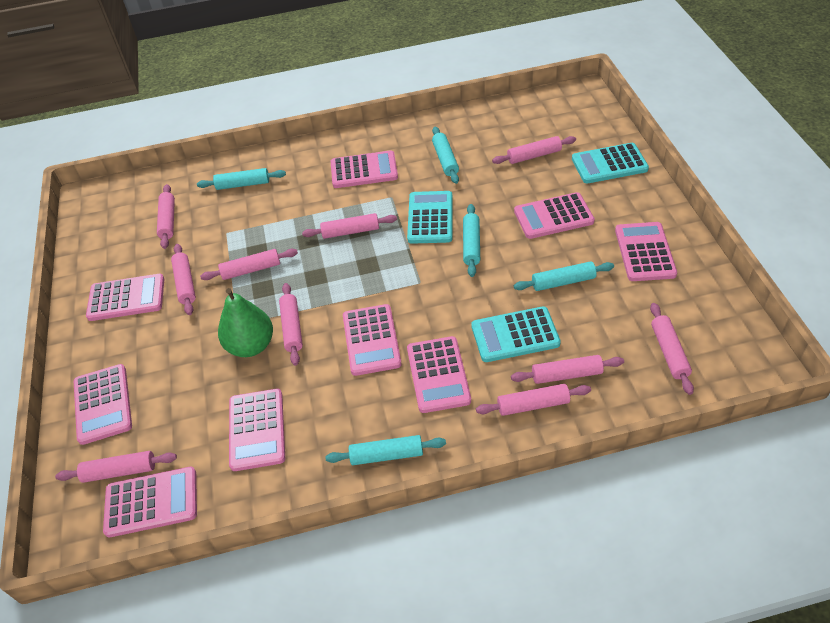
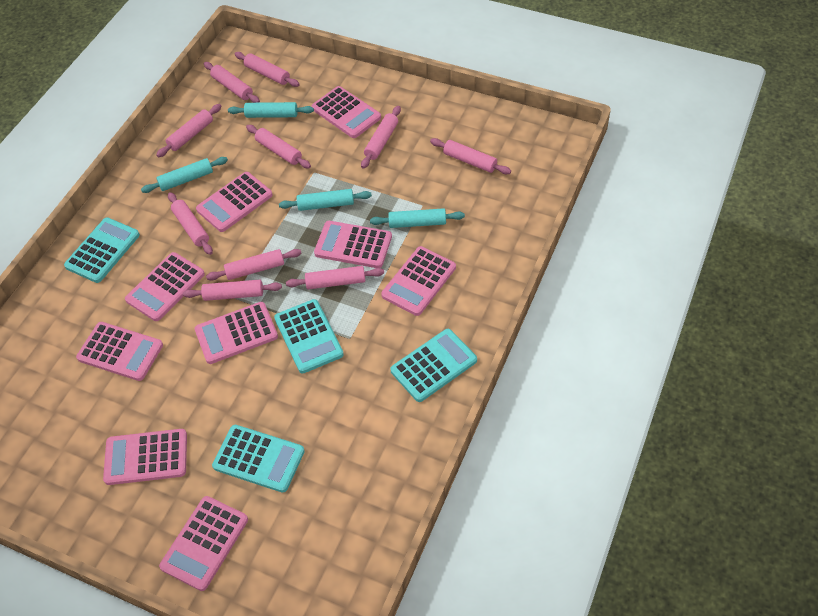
green pear: 1 -> 0
turquoise calculator: 3 -> 4
turquoise rolling pin: 5 -> 4

